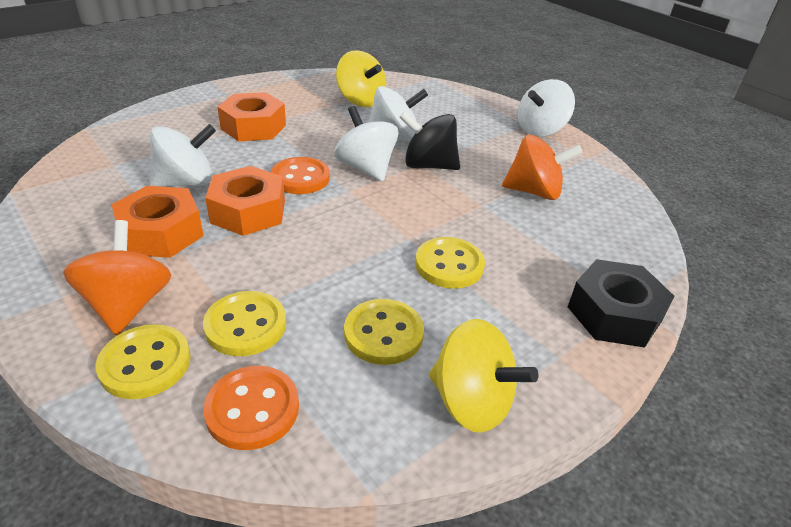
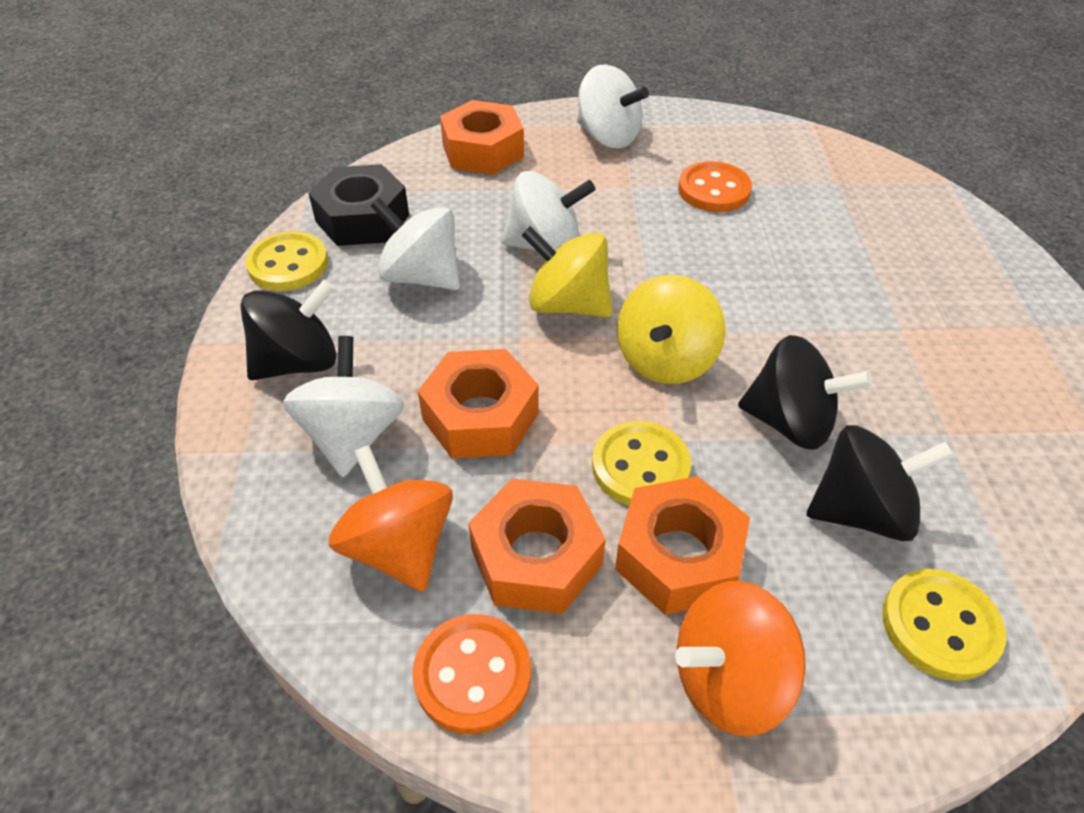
black spinning top: 1 -> 3
orange nut: 3 -> 4
yellow button: 4 -> 3

